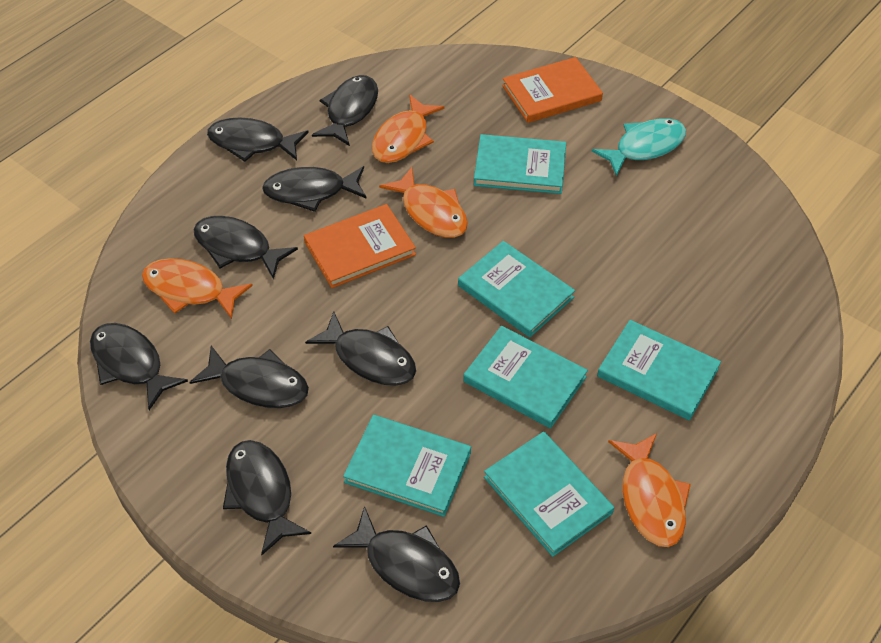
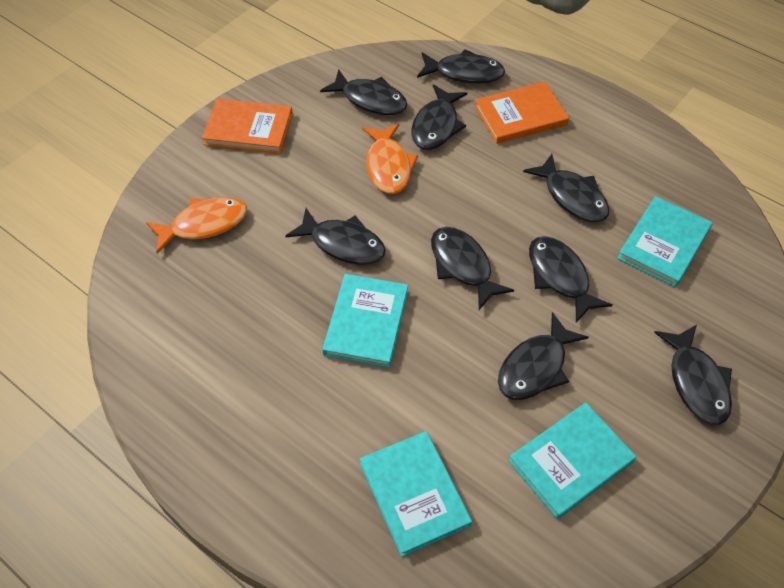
orange fish: 4 -> 2
turquoise book: 6 -> 4
turquoise fish: 1 -> 0

